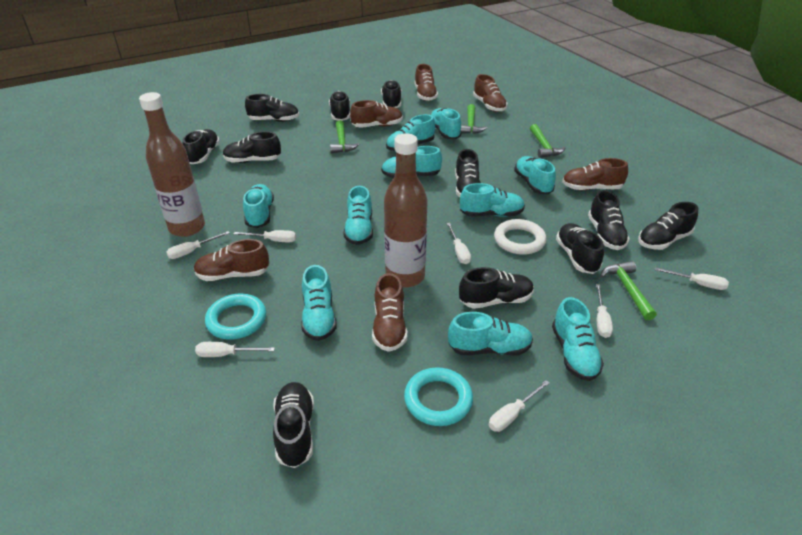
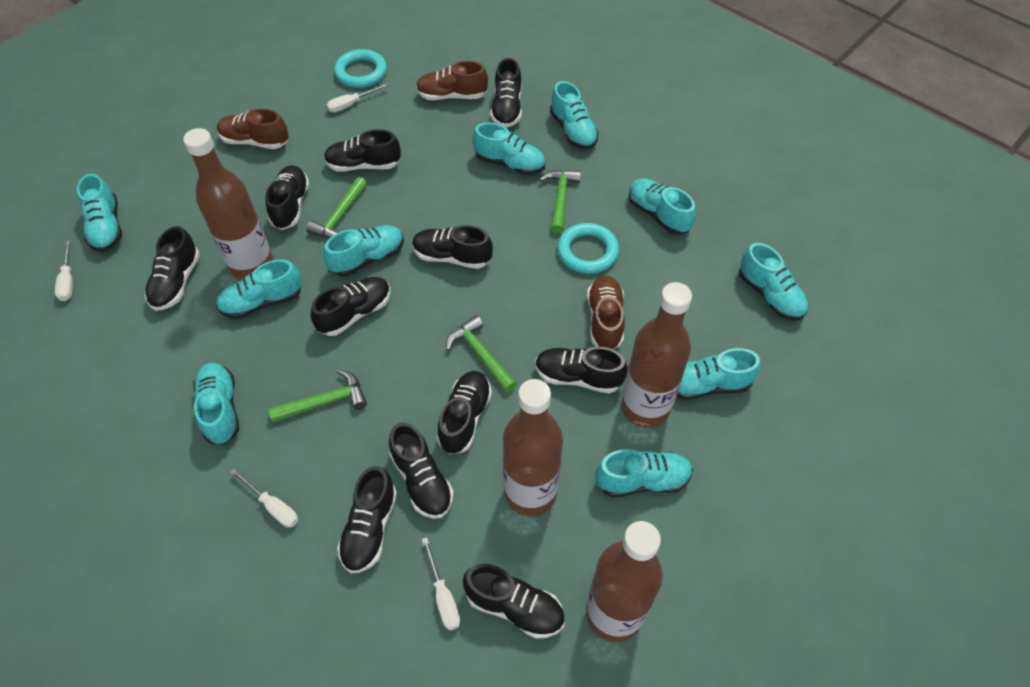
brown bottle: 2 -> 4
brown shoe: 6 -> 3
white ring: 1 -> 0
white screwdriver: 7 -> 4

